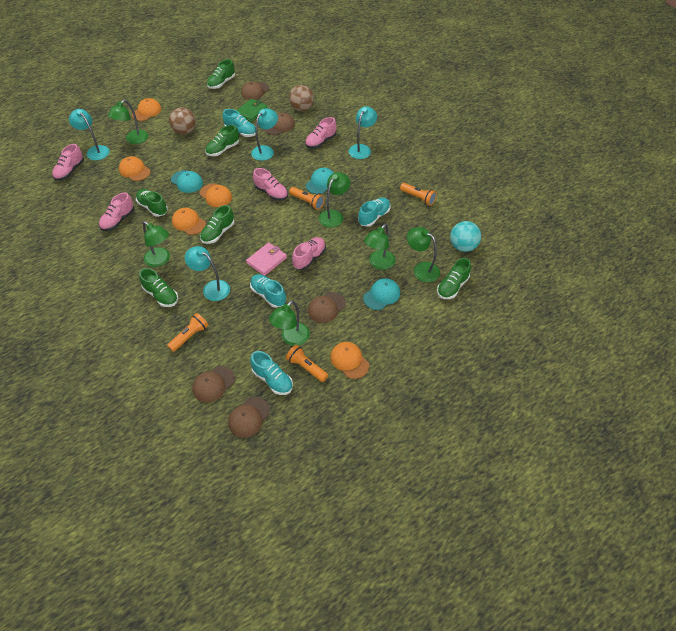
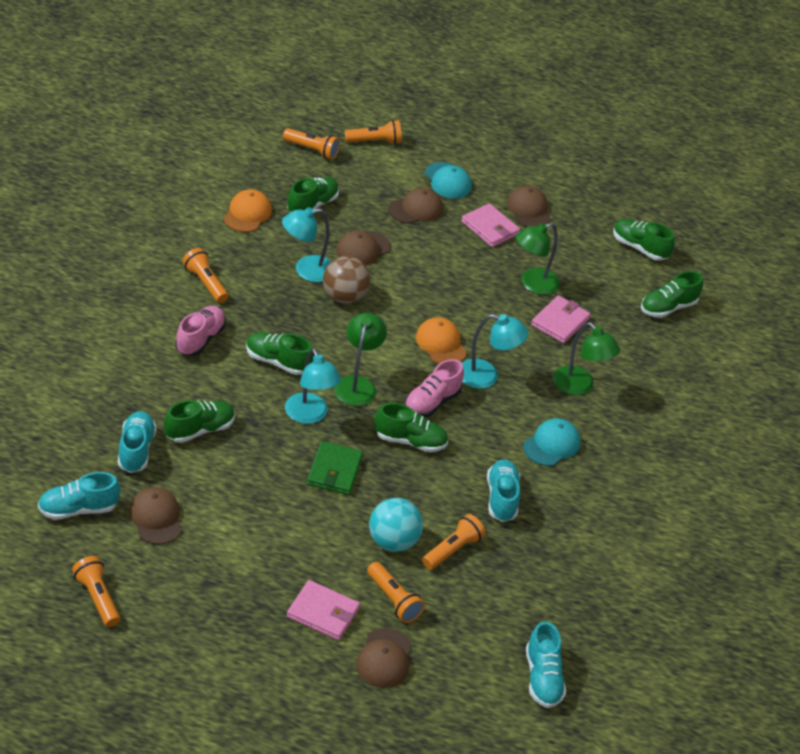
brown ball: 2 -> 1
green lamp: 6 -> 3
orange cap: 5 -> 2
orange flashlight: 4 -> 6
pink shoe: 5 -> 2
pink wallet: 1 -> 3
turquoise cap: 3 -> 2
turquoise lamp: 4 -> 3

